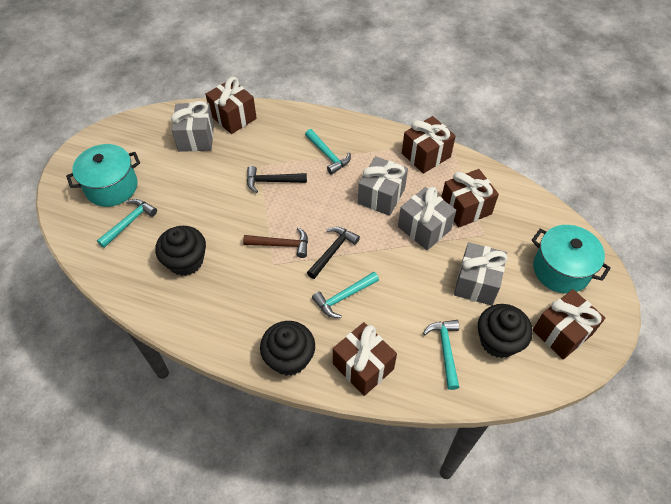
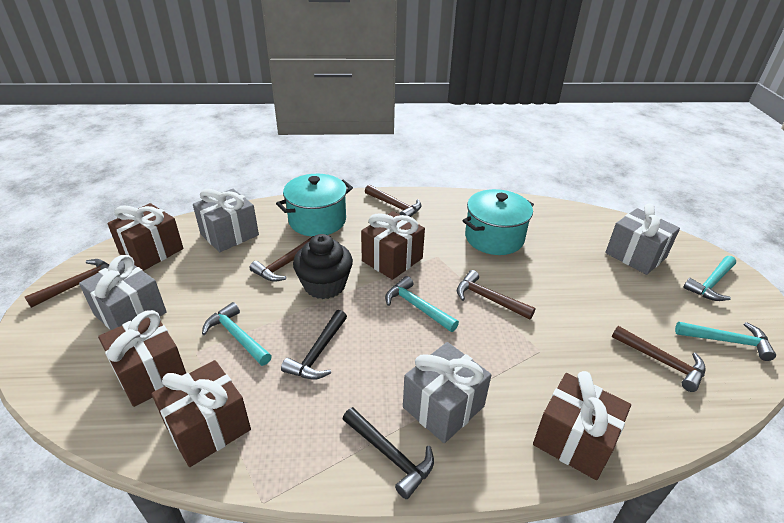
black cupcake: 3 -> 1
brown hammer: 1 -> 5

